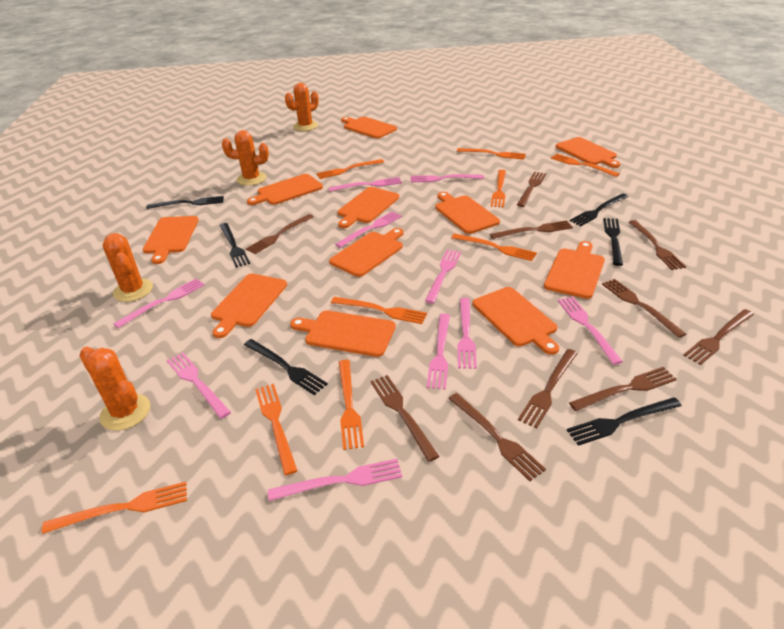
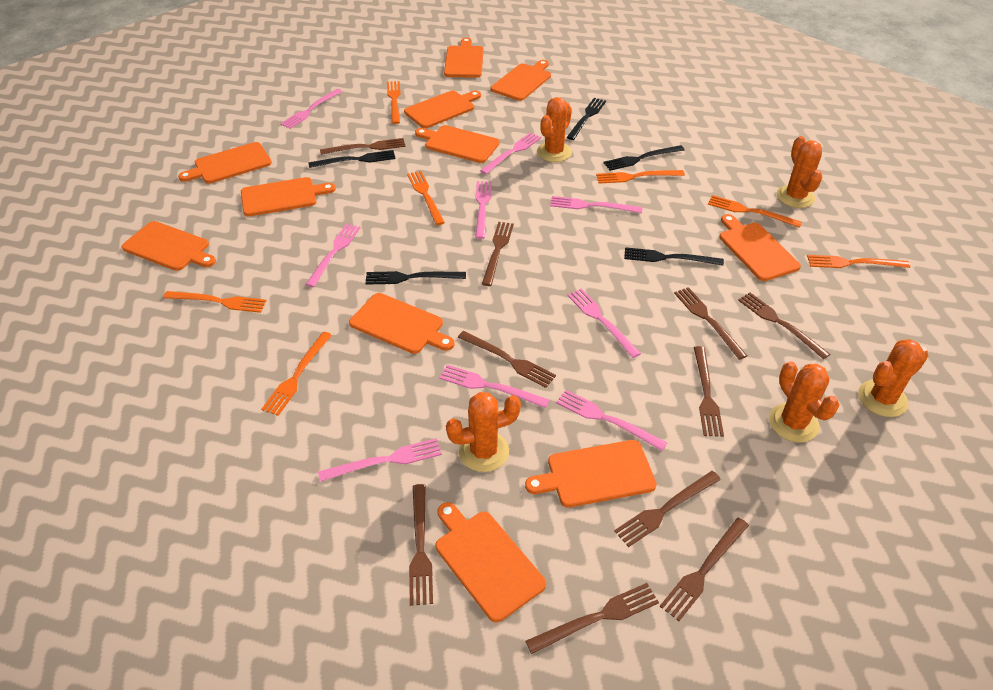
black fork: 6 -> 5
orange cactus: 4 -> 5
orange fork: 9 -> 7
pink fork: 10 -> 9

